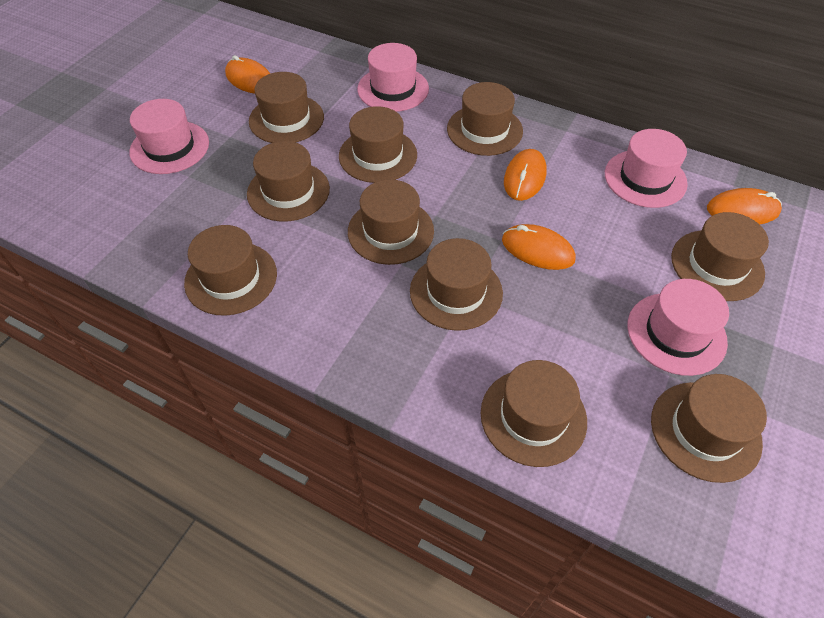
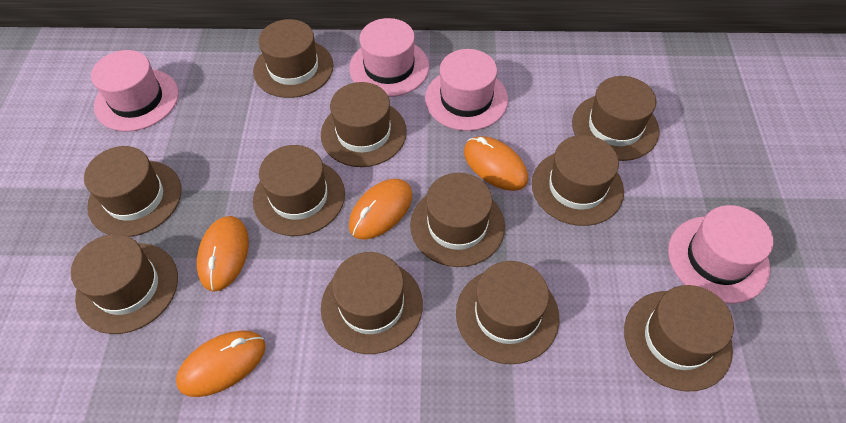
brown hat: 10 -> 11

